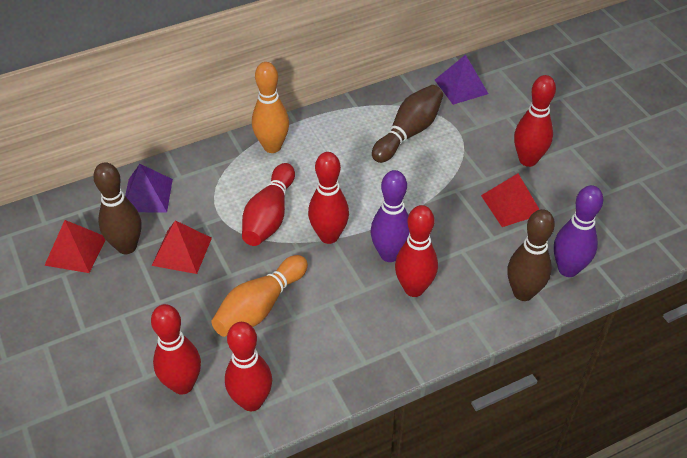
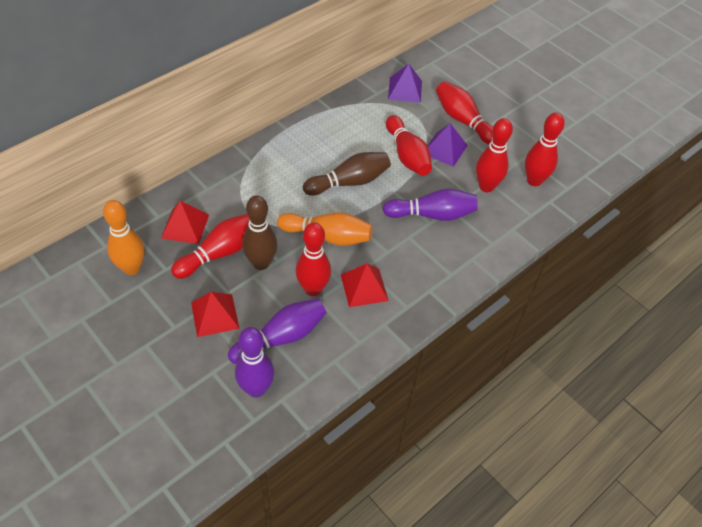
brown bowling pin: 3 -> 2
purple bowling pin: 2 -> 3

